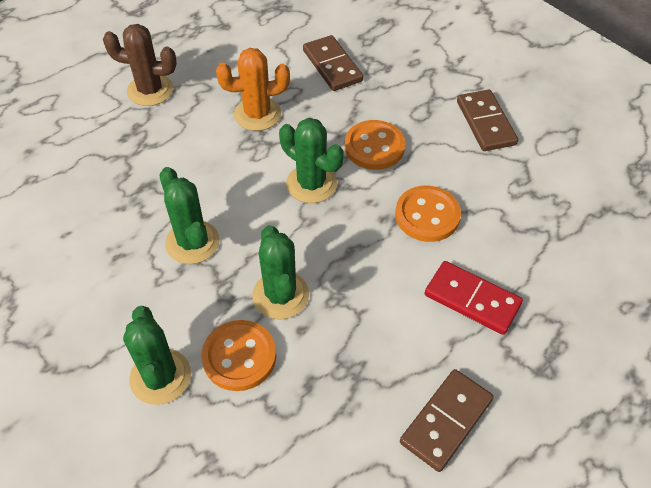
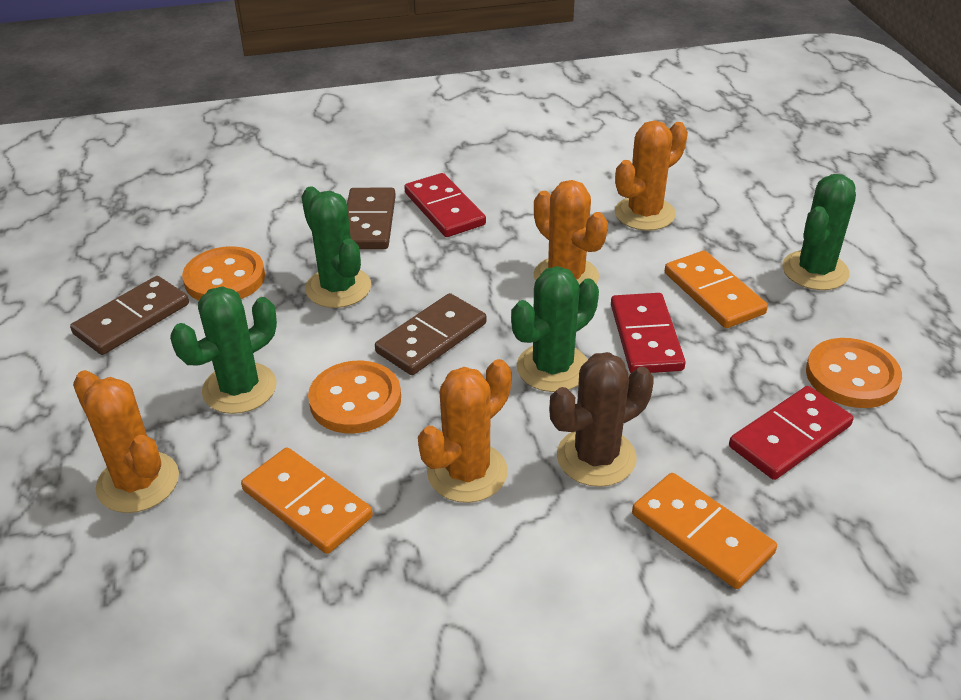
orange cactus: 1 -> 4
orange domino: 0 -> 3
red domino: 1 -> 3

